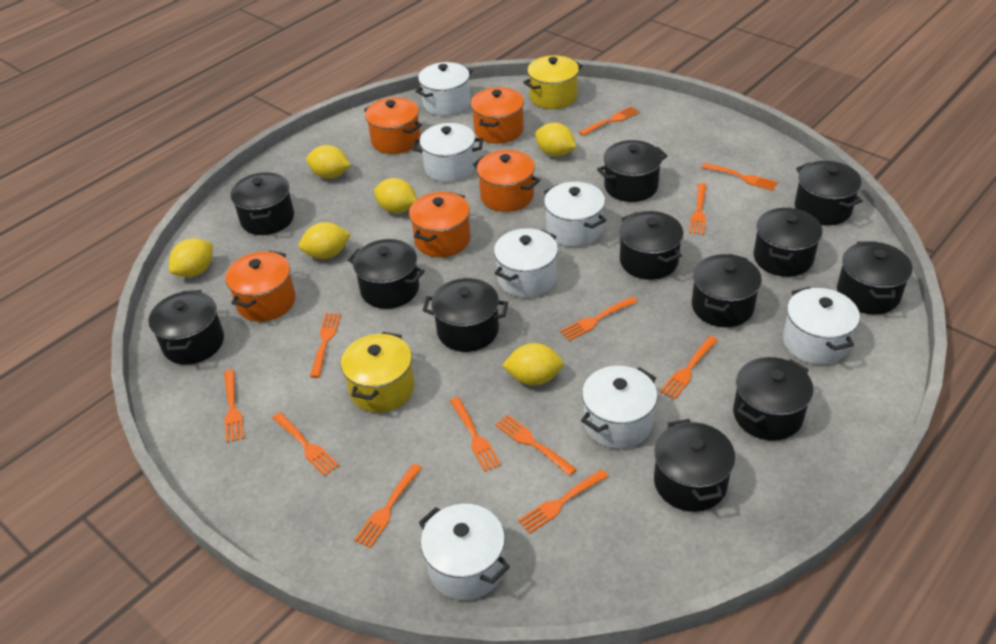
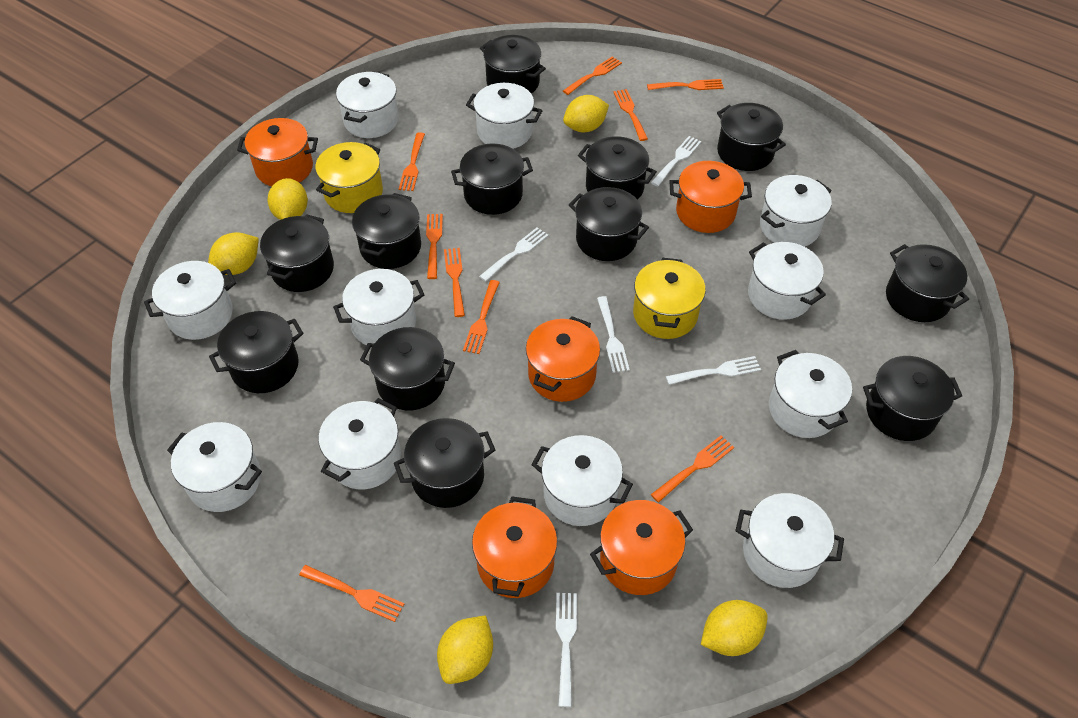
orange fork: 12 -> 9
white fork: 0 -> 5
white pot: 7 -> 11
yellow lemon: 6 -> 5

